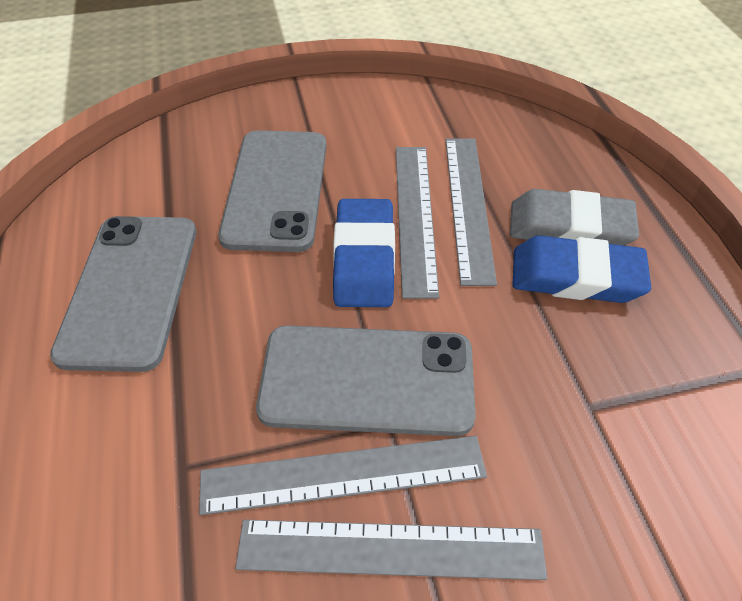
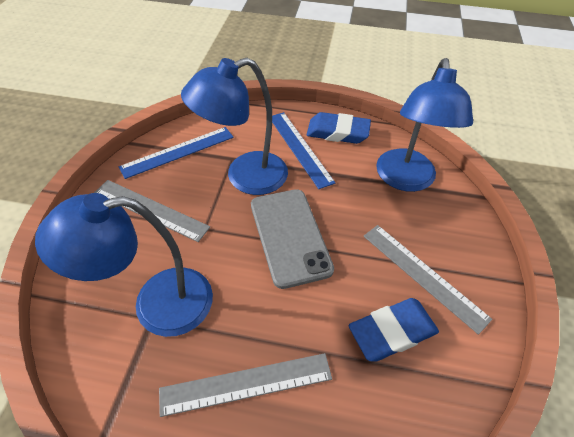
blue lamp: 0 -> 3
blue ruler: 0 -> 2
grey eraser: 1 -> 0
grey phone: 3 -> 1
grey ruler: 4 -> 3

